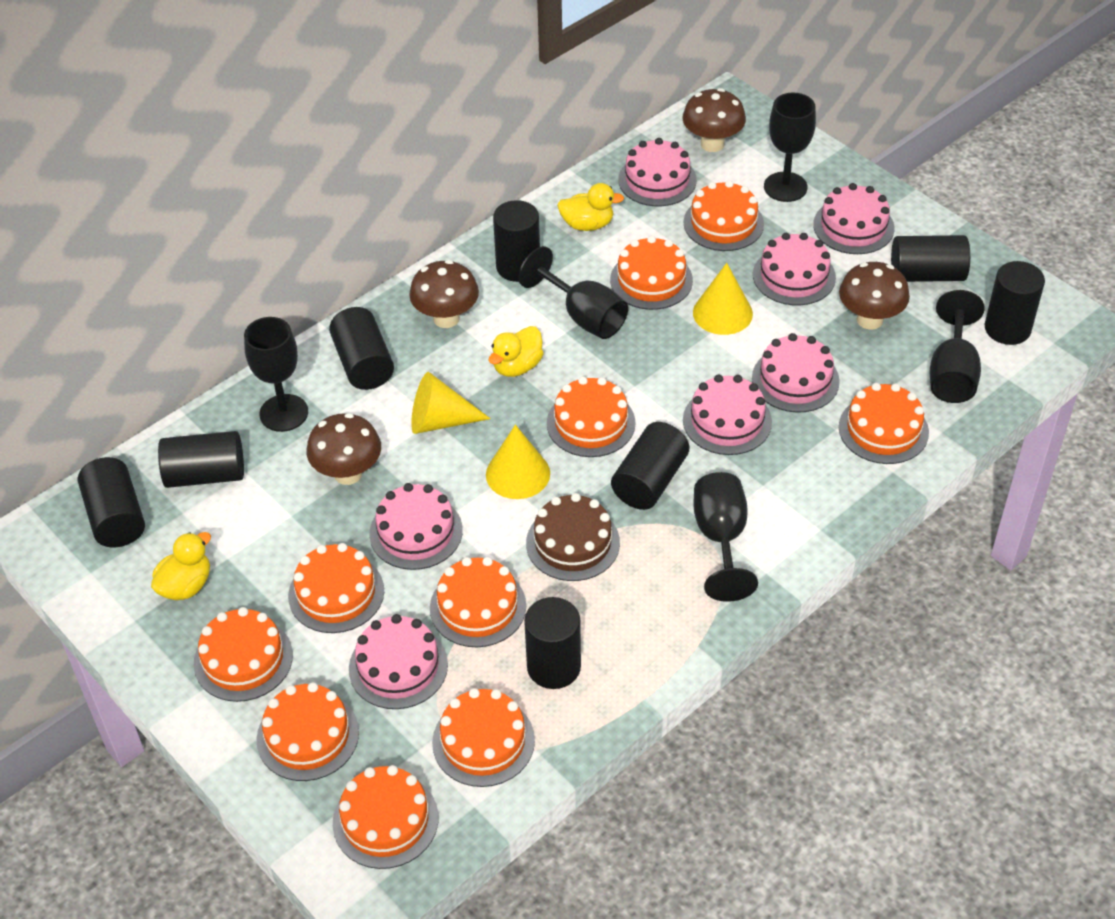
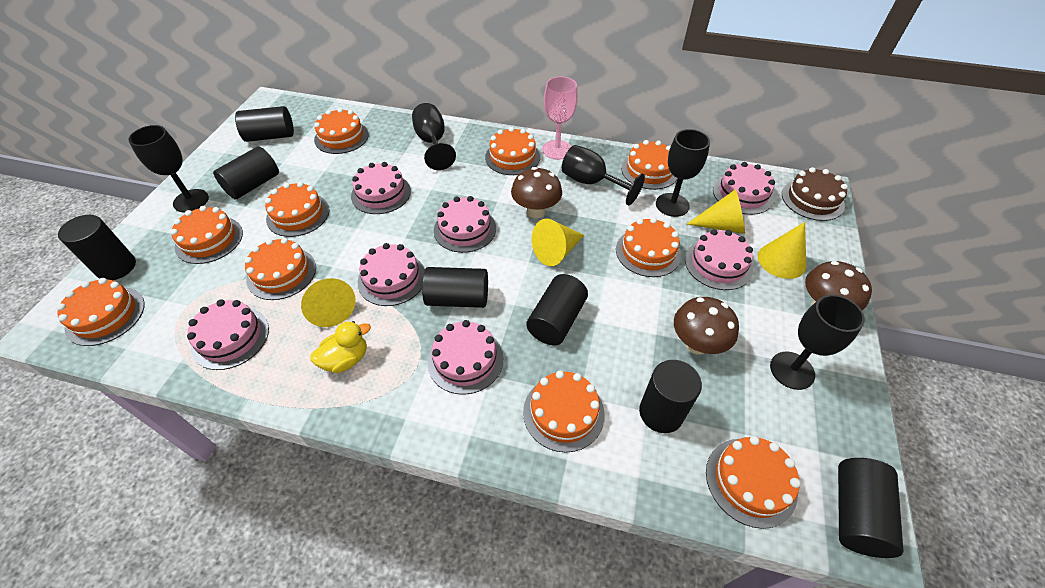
black cylinder: 8 -> 7
brown mushroom: 4 -> 3
pink goblet: 0 -> 1
yellow cone: 3 -> 4
yellow duck: 3 -> 1

